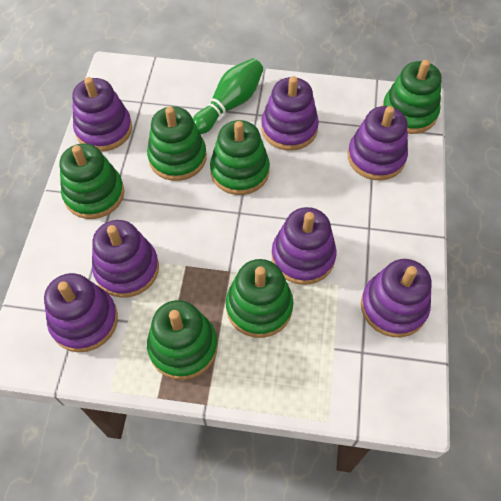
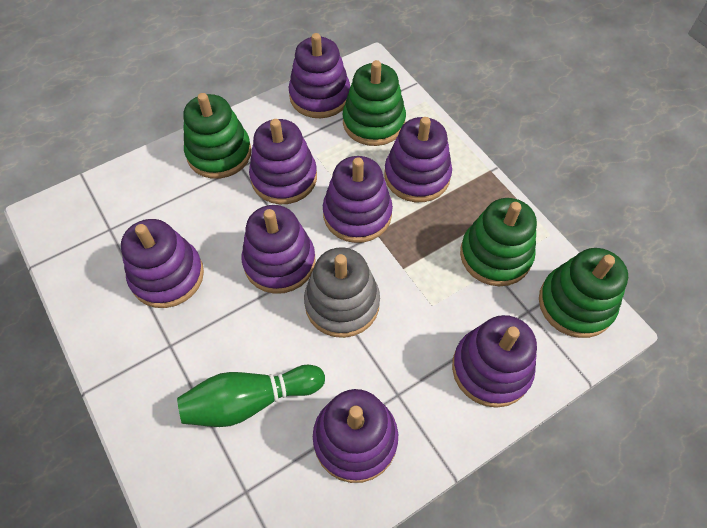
green stacking toy: 6 -> 4
grey stacking toy: 0 -> 1
purple stacking toy: 7 -> 8

